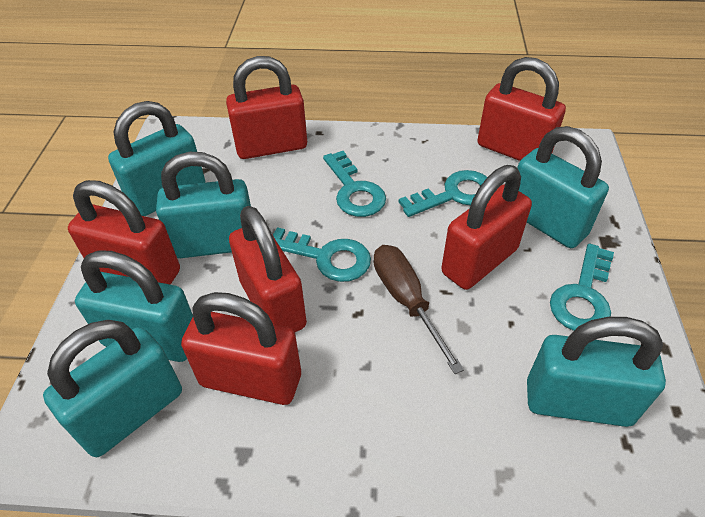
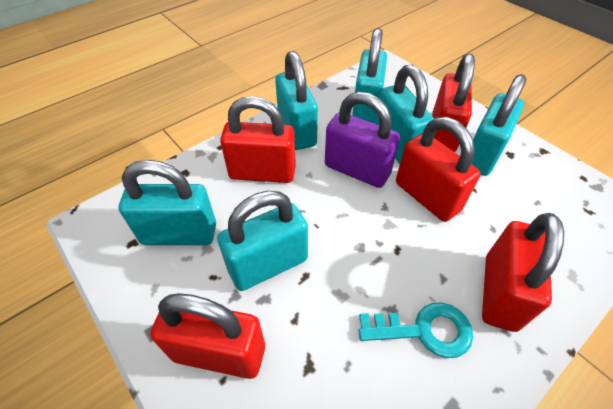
brown screwdriver: 1 -> 0
purple padlock: 0 -> 1
red padlock: 6 -> 5
turquoise key: 4 -> 1

